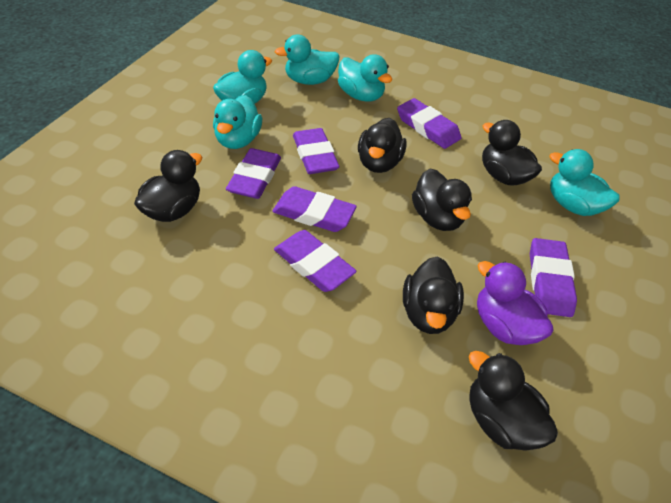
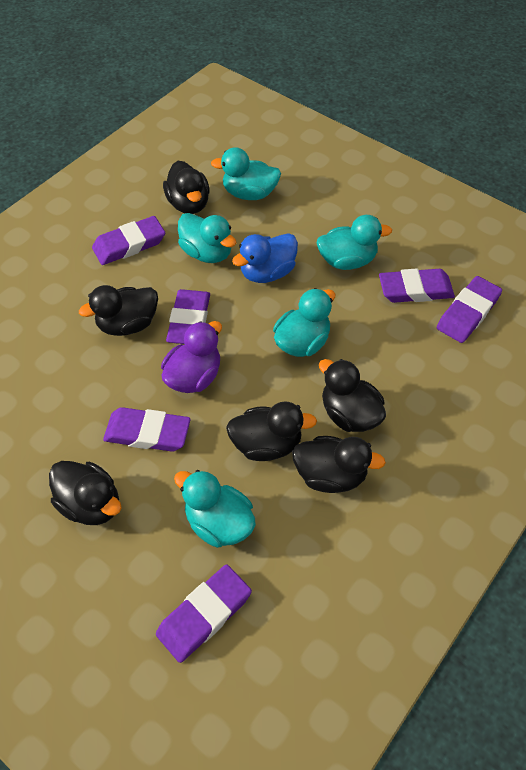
blue duck: 0 -> 1

